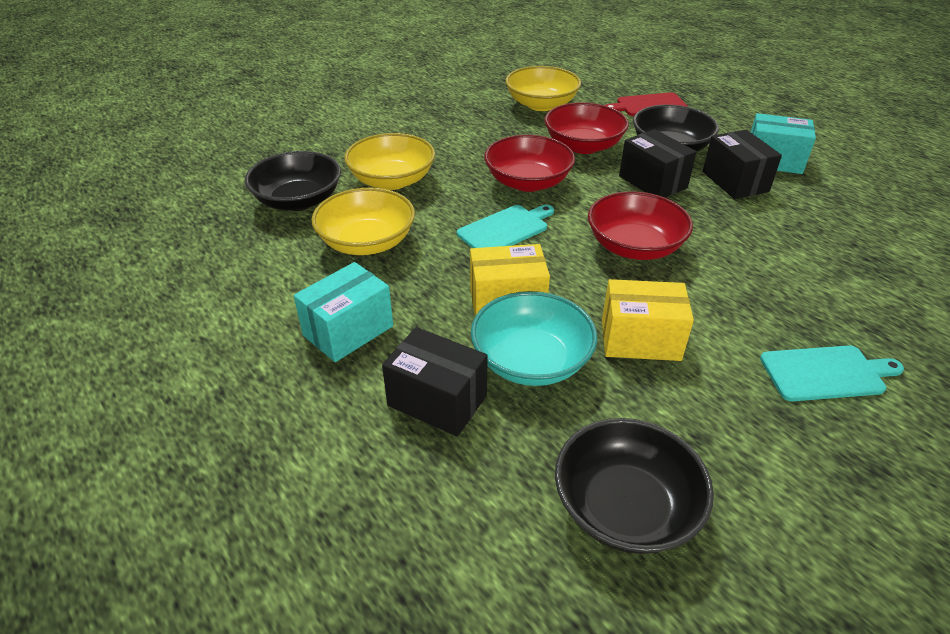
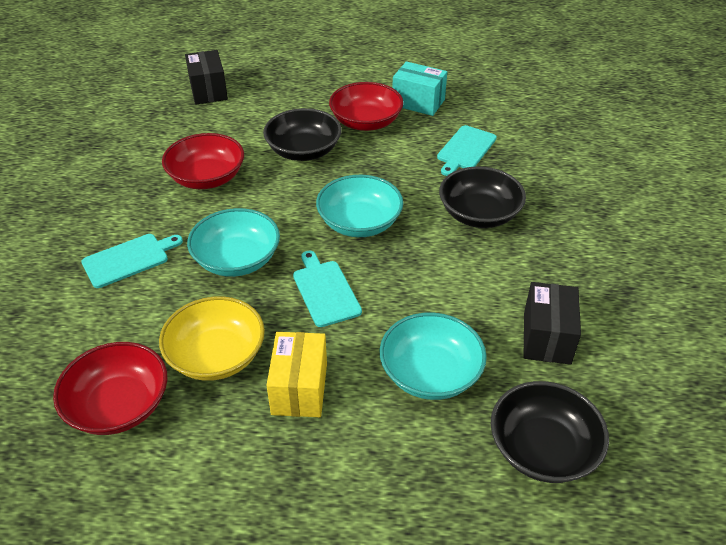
black box: 3 -> 2
red cutting board: 1 -> 0
turquoise bowl: 1 -> 3
turquoise box: 2 -> 1
turquoise cutting board: 2 -> 3
yellow bowl: 3 -> 1
yellow box: 2 -> 1

